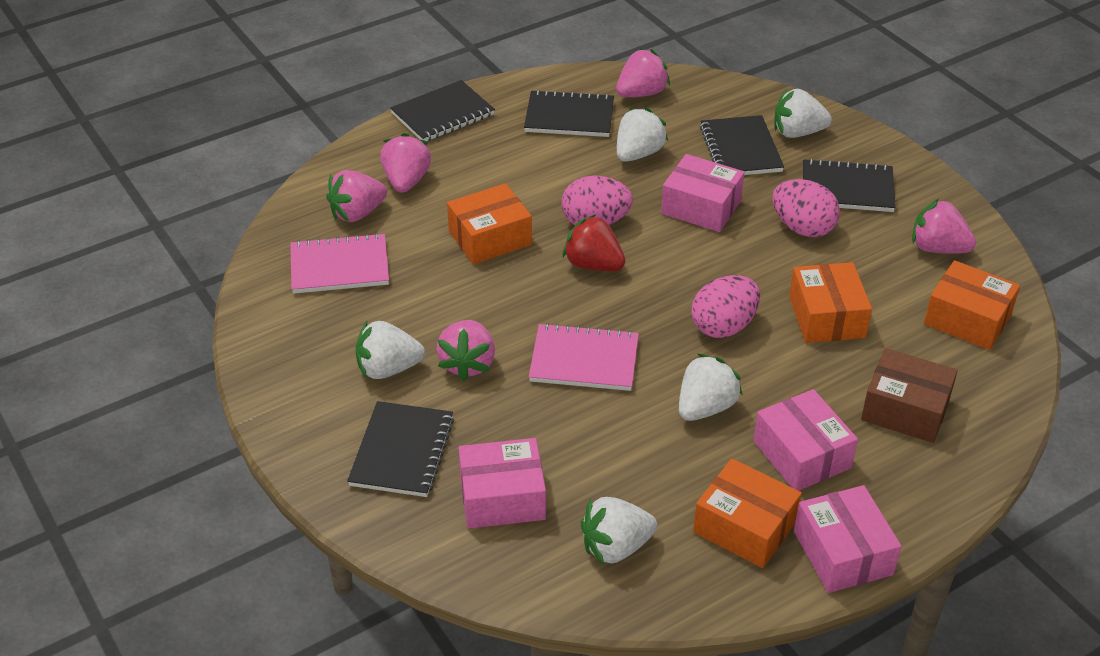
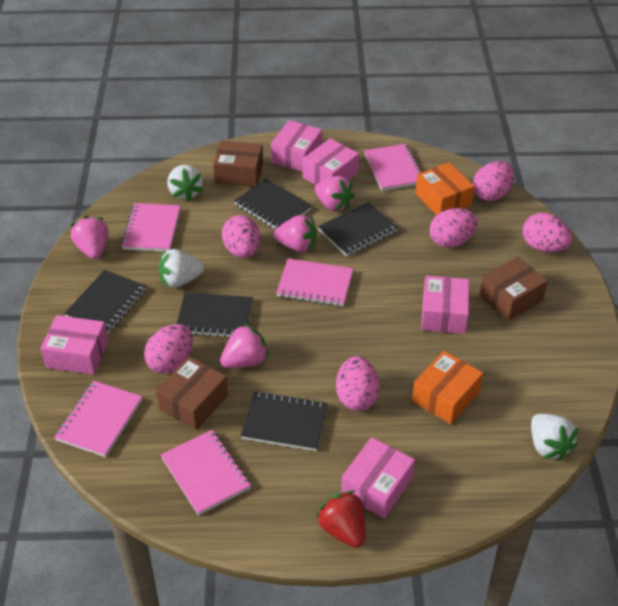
brown box: 1 -> 3
orange box: 4 -> 2
pink box: 4 -> 5
pink egg: 3 -> 6
pink notebook: 2 -> 5
pink strawberry: 5 -> 4
white strawberry: 5 -> 3

